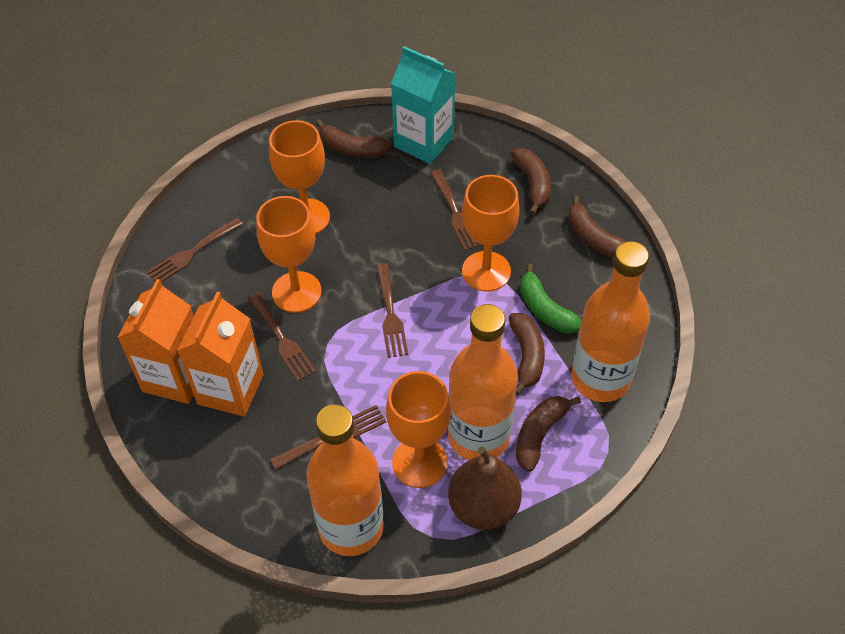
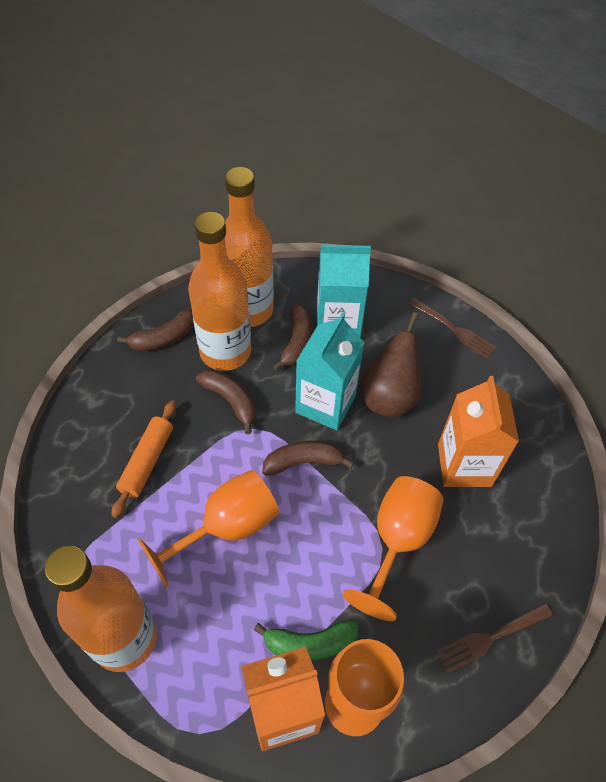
brown banana: 5 -> 4
brown fork: 5 -> 2
orange goblet: 4 -> 3
orange rolling pin: 0 -> 1
turquoise carton: 1 -> 2

